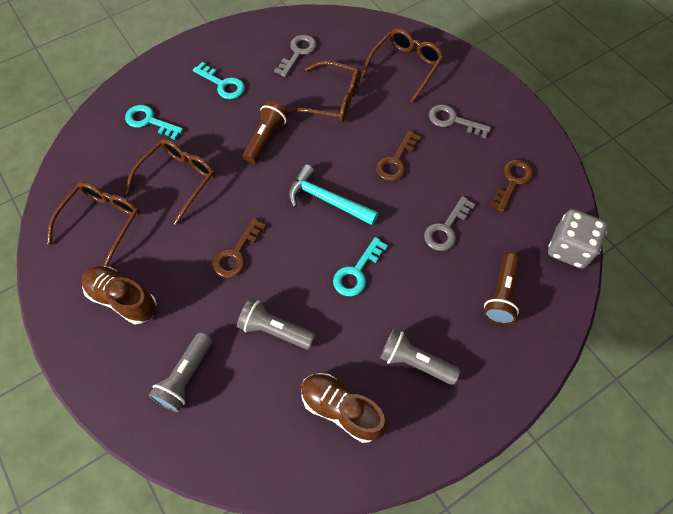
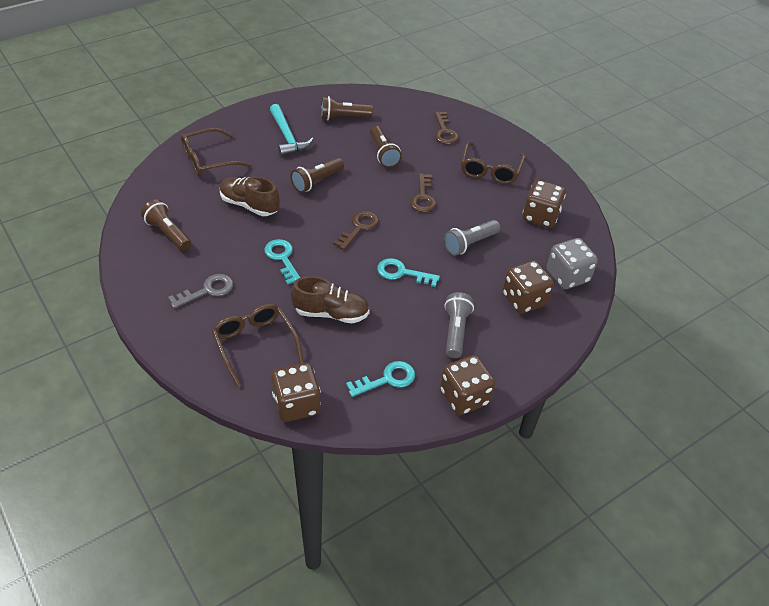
brown dice: 0 -> 4
brown flashlight: 2 -> 4
brown glasses: 4 -> 3
grey flashlight: 3 -> 2
grey key: 3 -> 1

